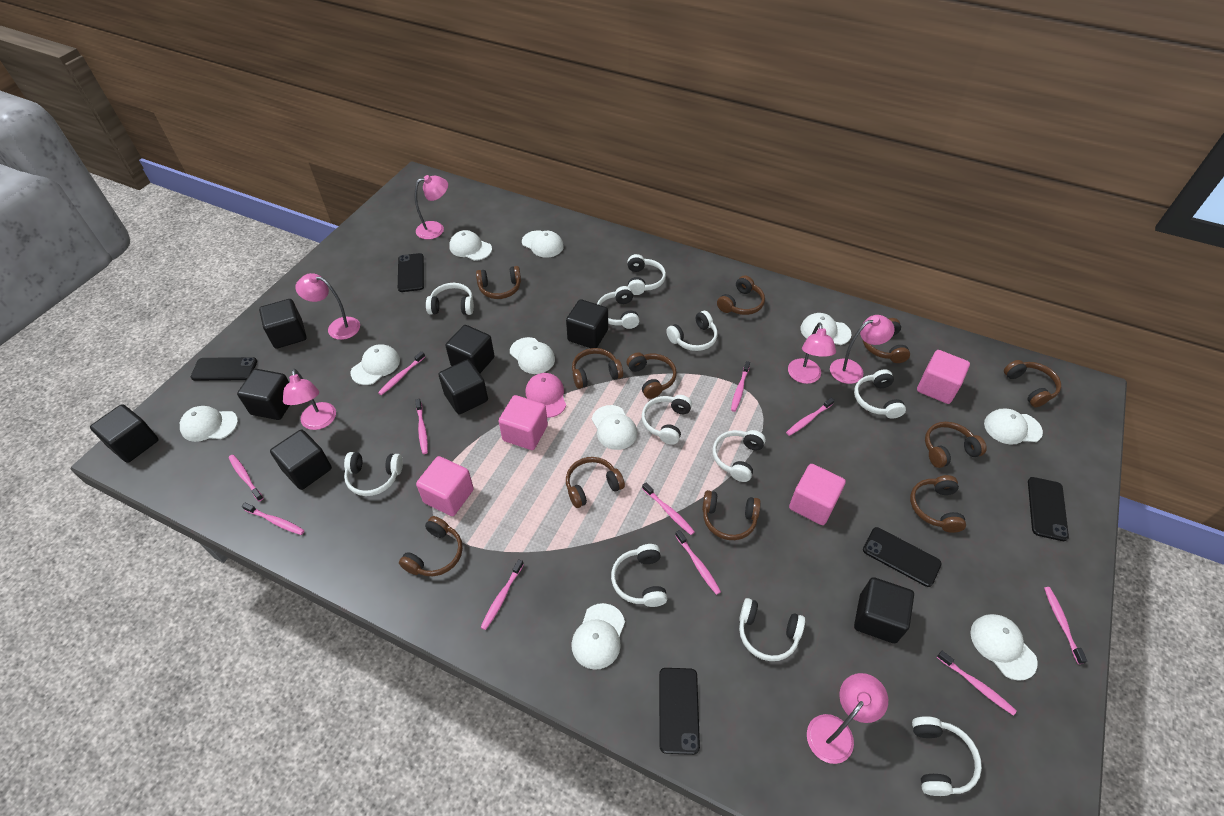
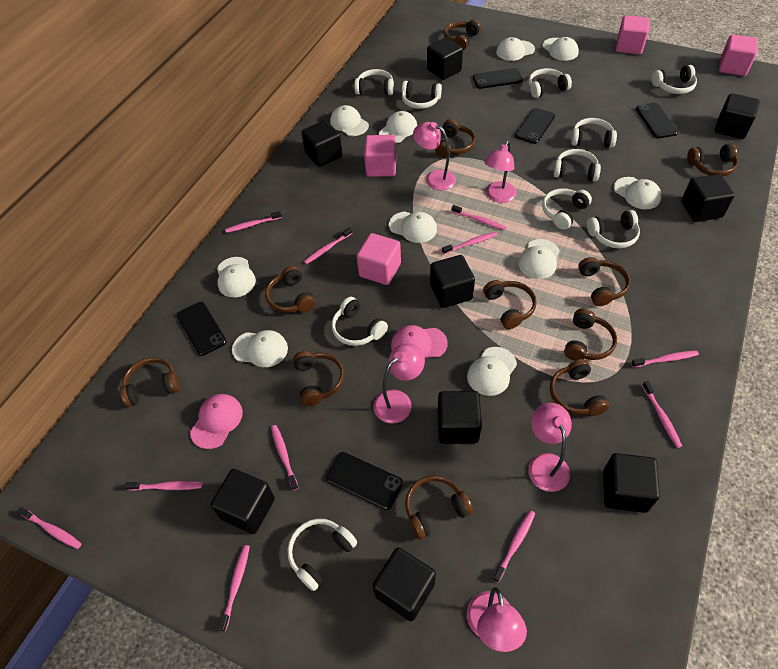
black cube: 8 -> 9
pink cap: 1 -> 2
pink lamp: 6 -> 5
white headphones: 11 -> 10

